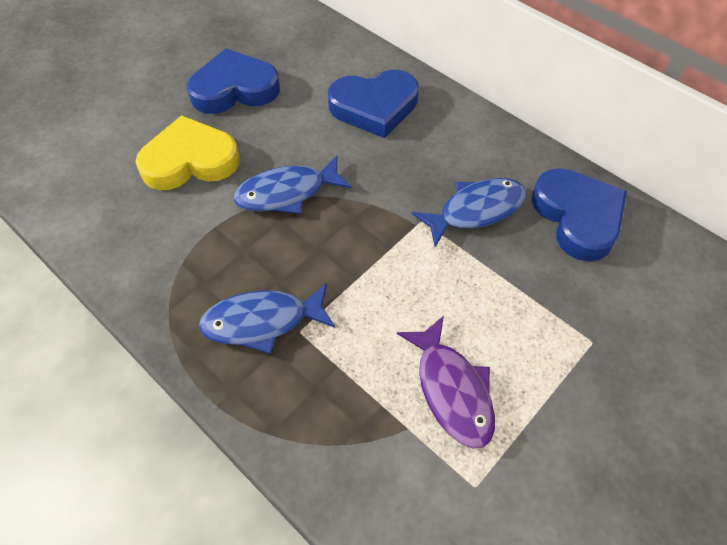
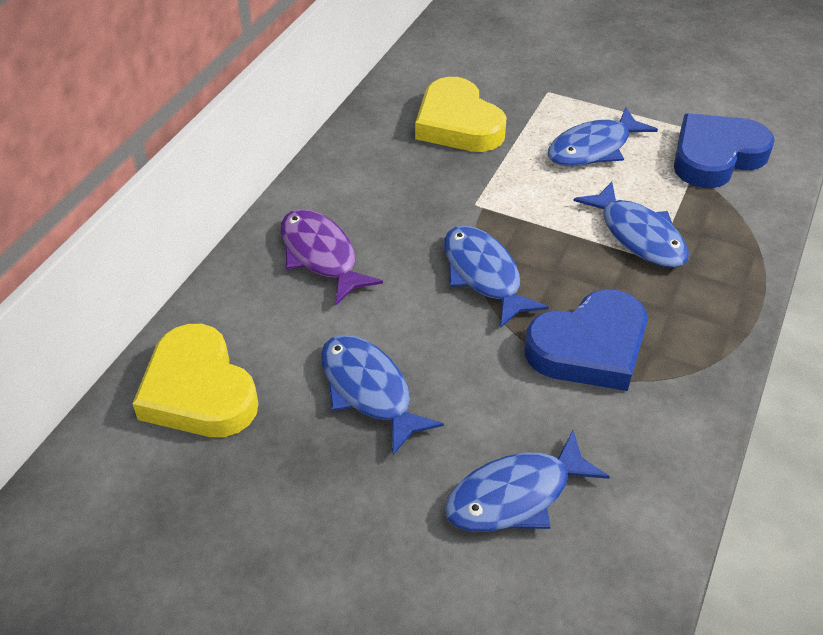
blue fish: 3 -> 5
blue heart: 3 -> 2
yellow heart: 1 -> 2

